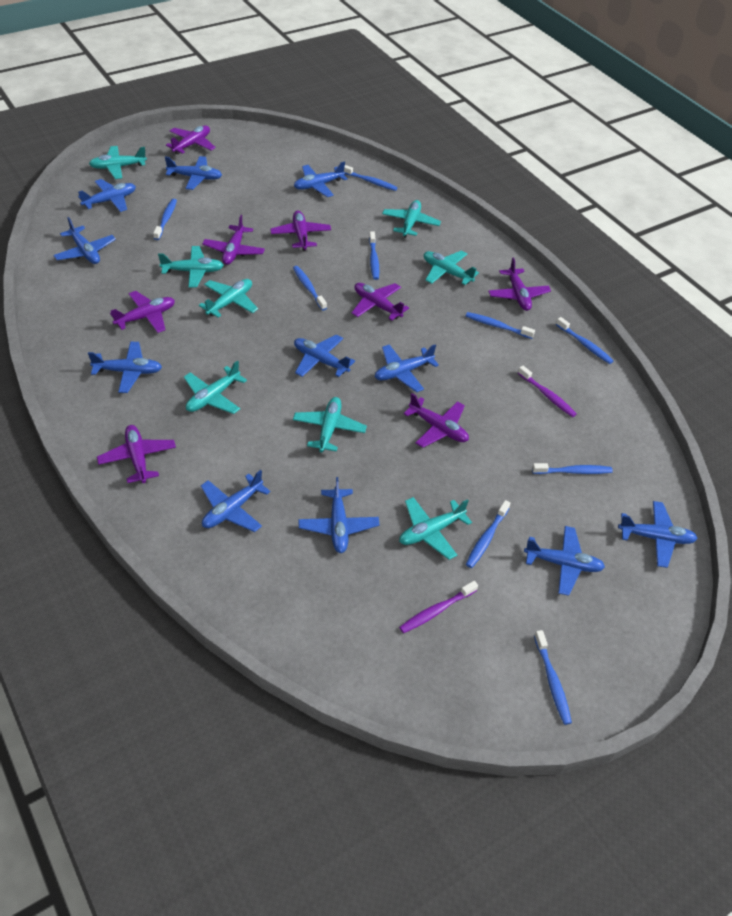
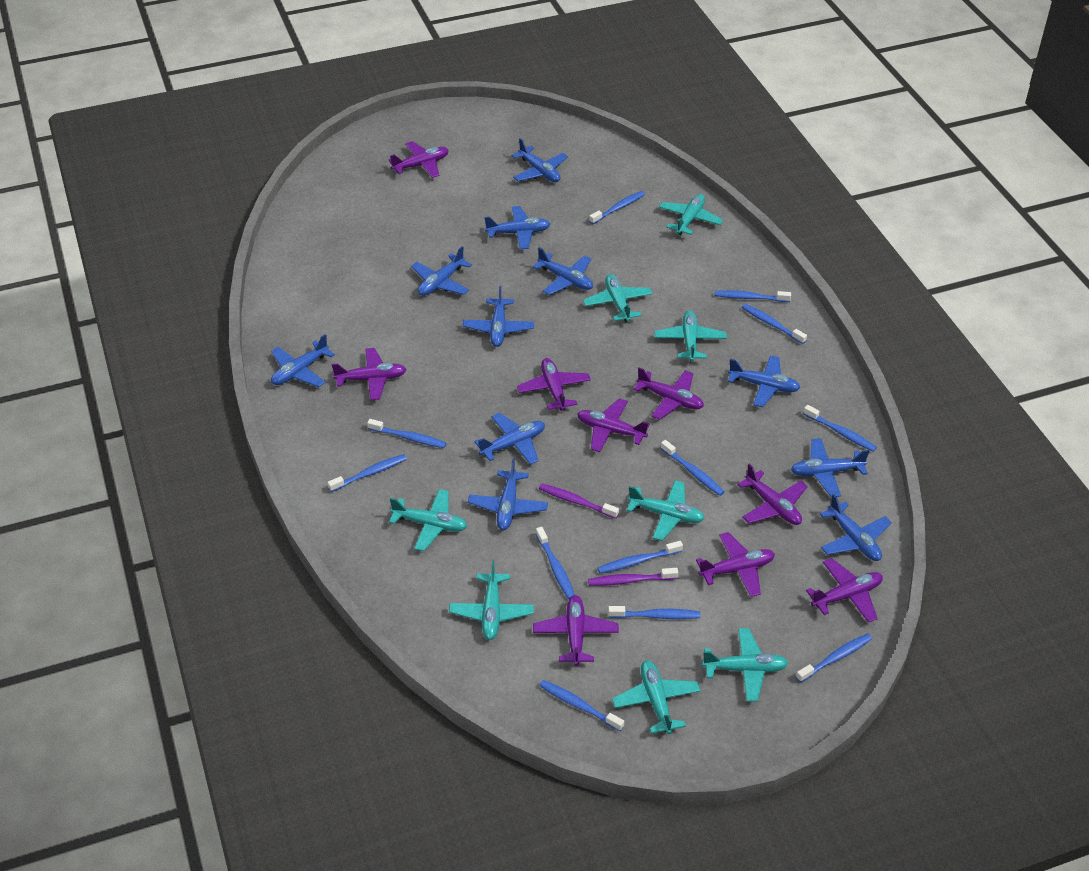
blue toothbrush: 9 -> 12
purple plane: 8 -> 9

